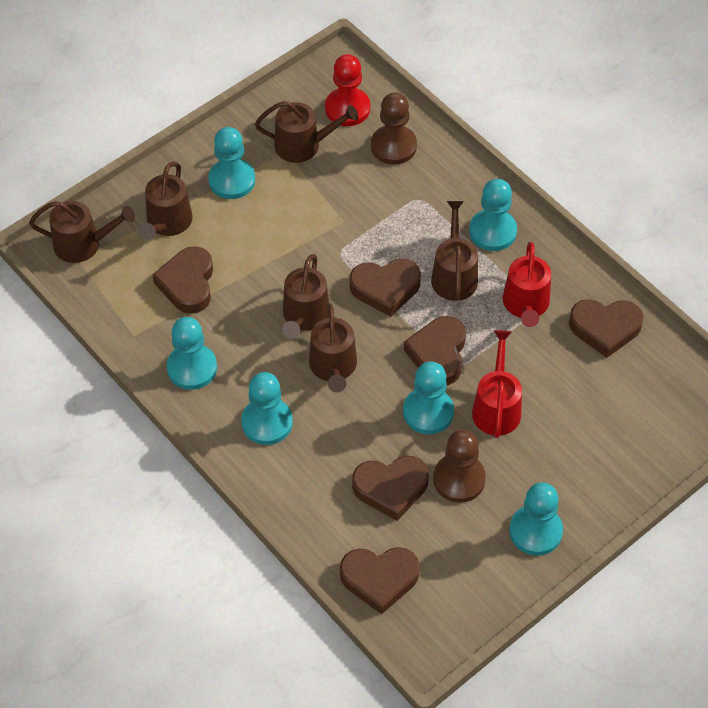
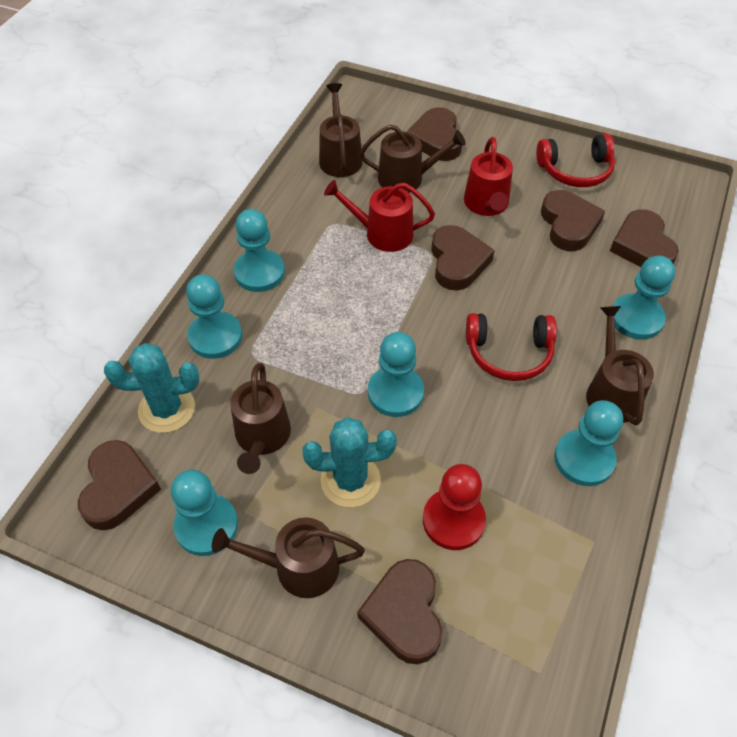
brown pawn: 2 -> 0
brown watering can: 6 -> 5
red headphones: 0 -> 2
turquoise cactus: 0 -> 2

